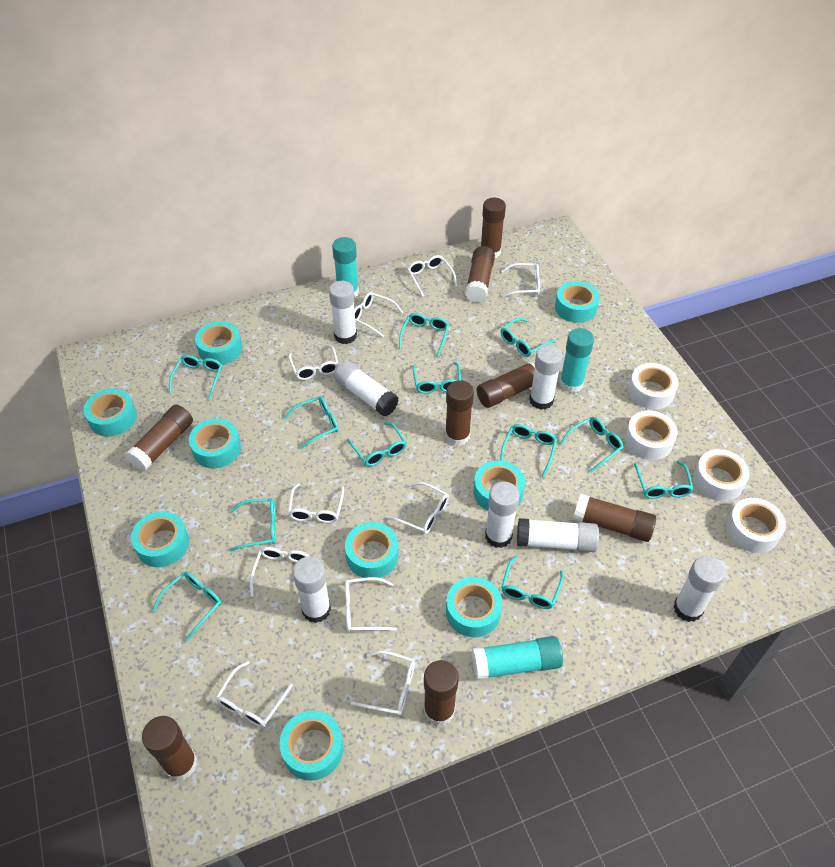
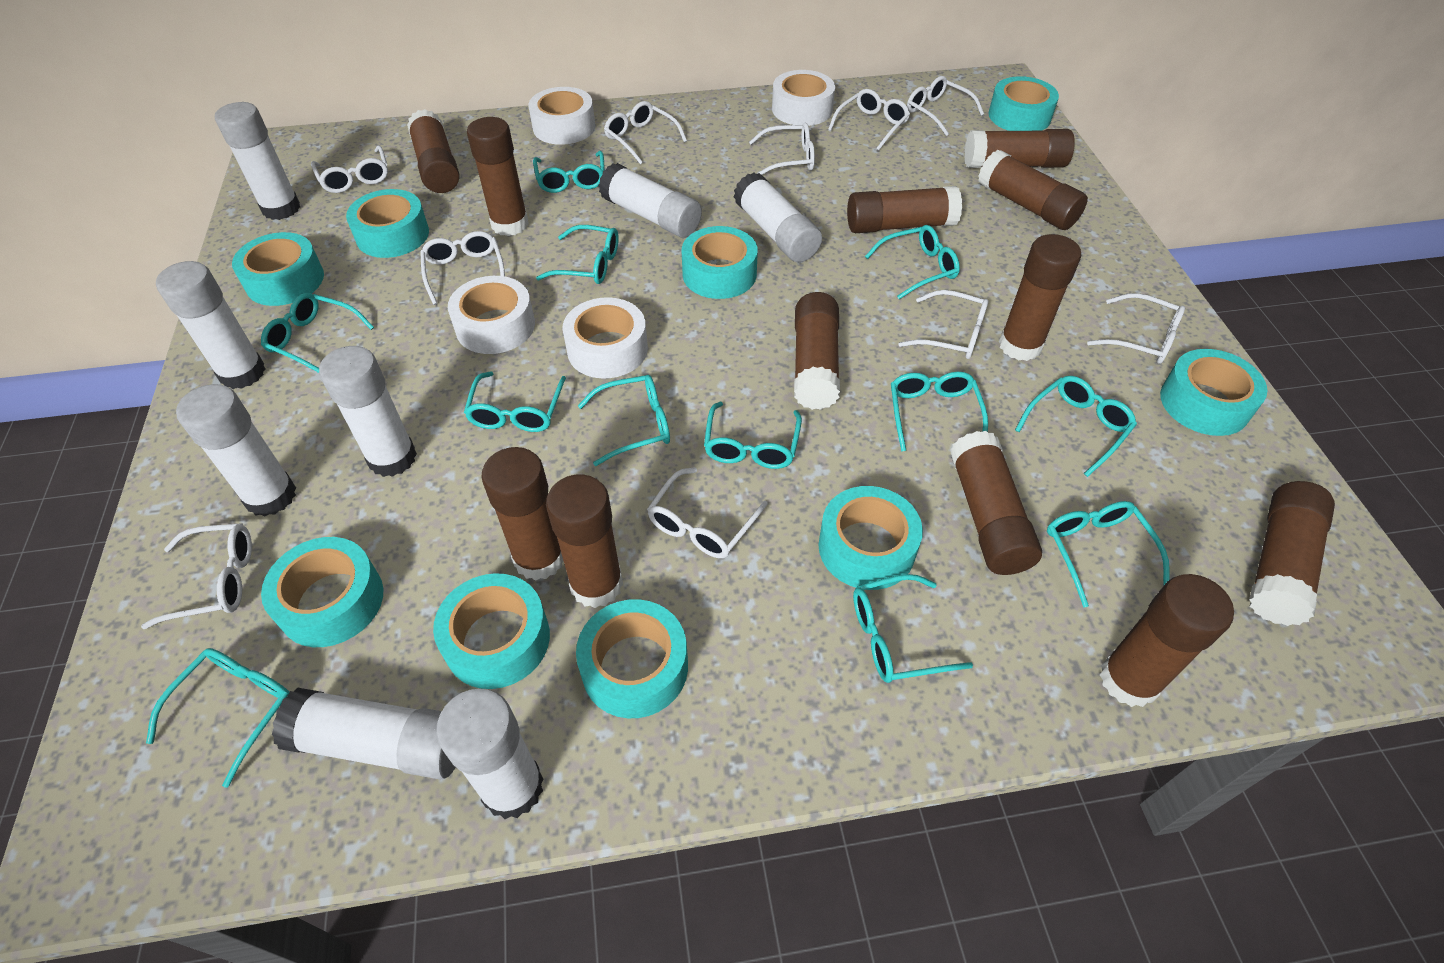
brown glue stick: 8 -> 12
turquoise glue stick: 3 -> 0
white glue stick: 7 -> 8

